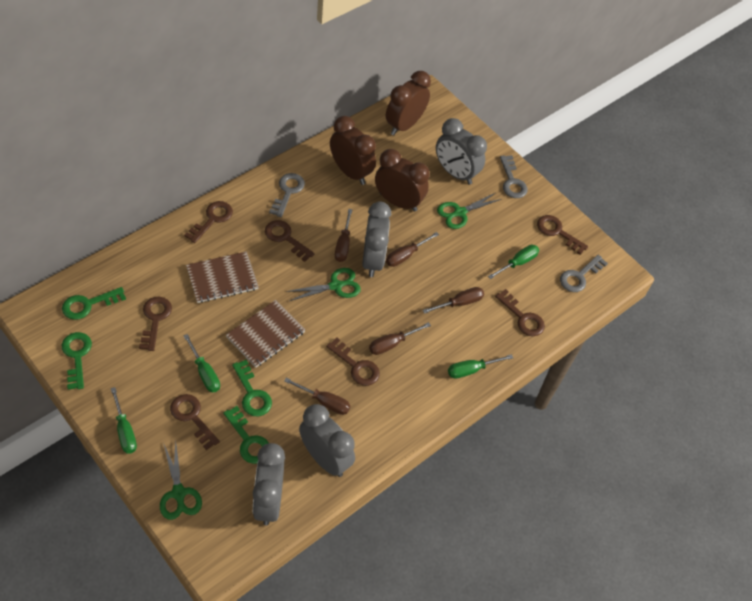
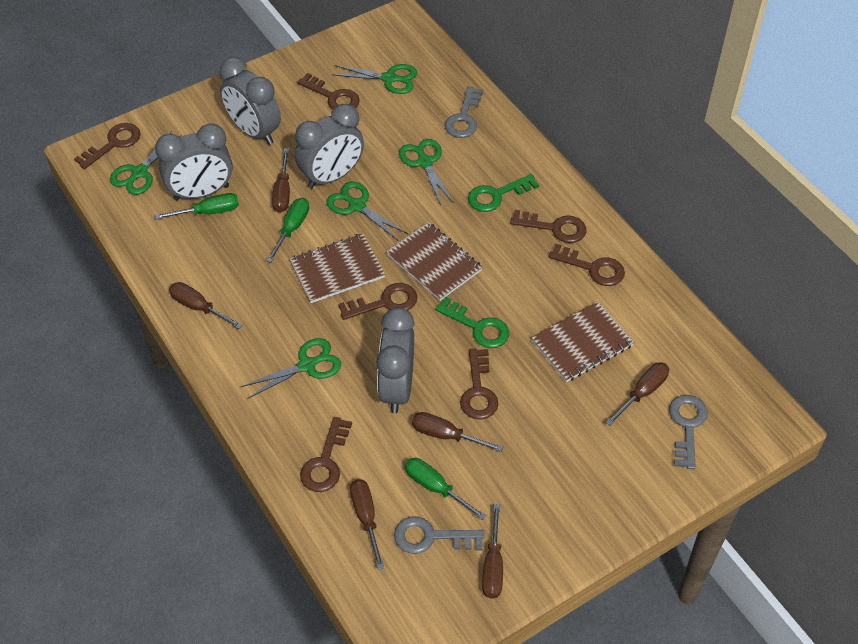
brown clock: 3 -> 0
brown notebook: 2 -> 3
brown screwdriver: 5 -> 6
green key: 4 -> 2
green scissors: 3 -> 5
green screwdriver: 4 -> 3

